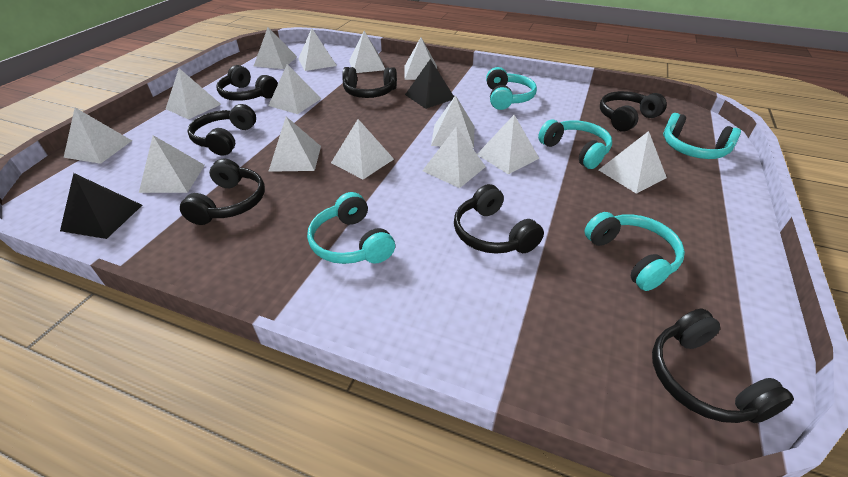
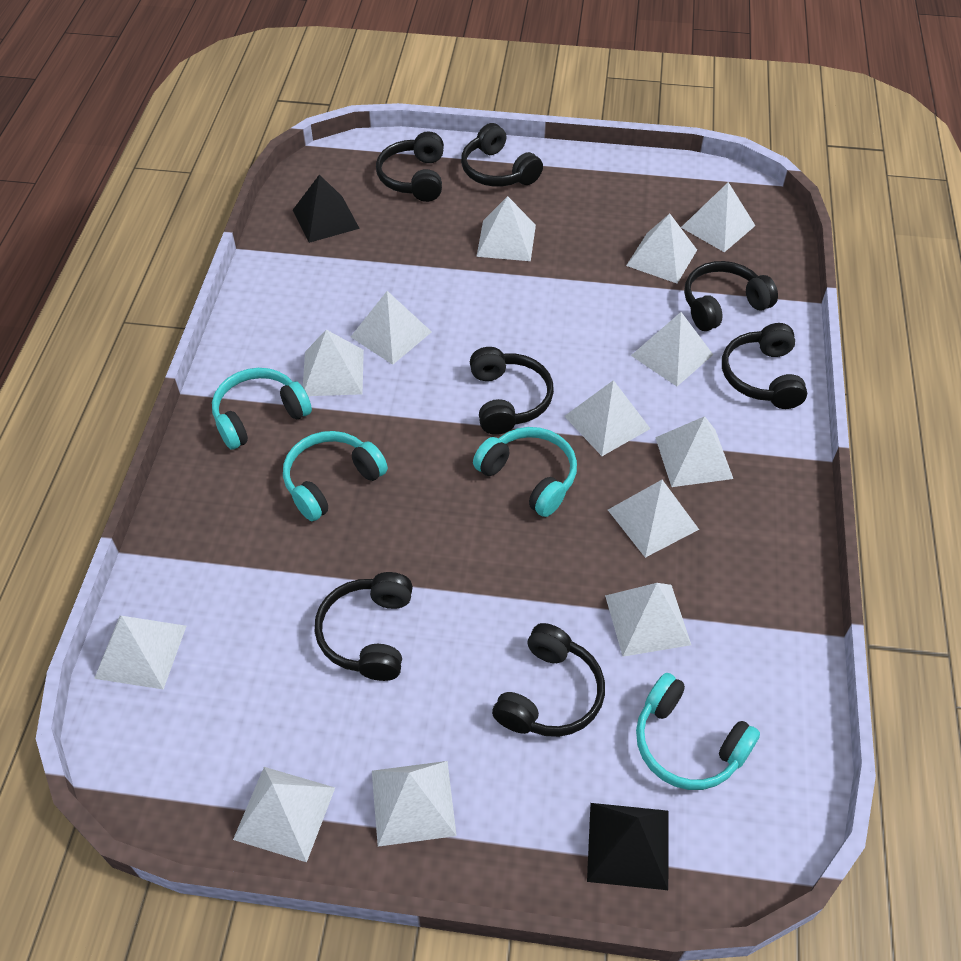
turquoise headphones: 5 -> 4
white pyramid: 14 -> 13

